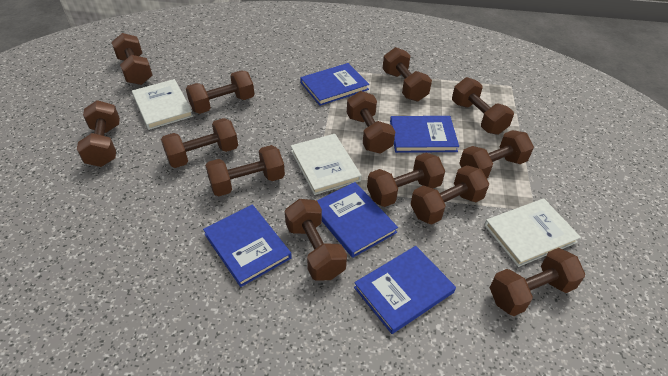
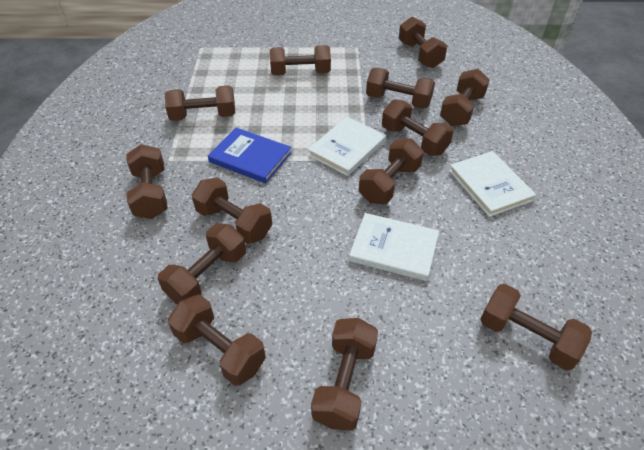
blue book: 5 -> 1

